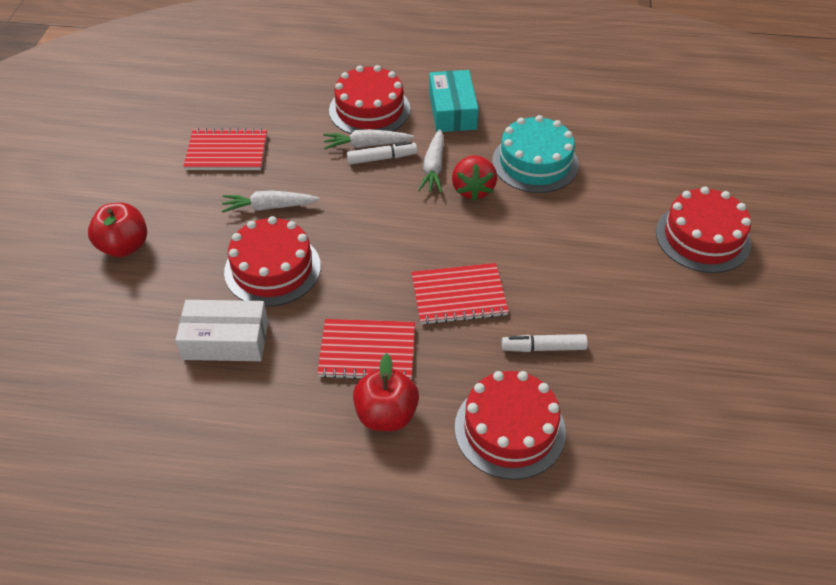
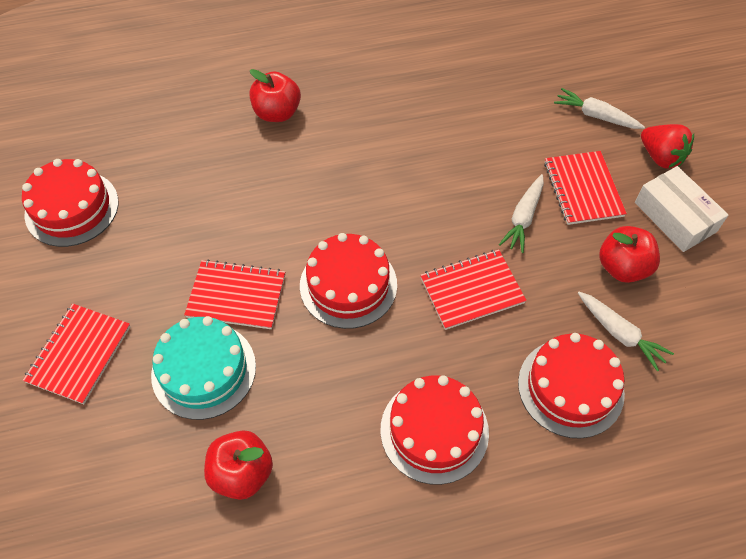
red apple: 2 -> 3
red notebook: 3 -> 4
turquoise box: 1 -> 0
white marker: 2 -> 0

